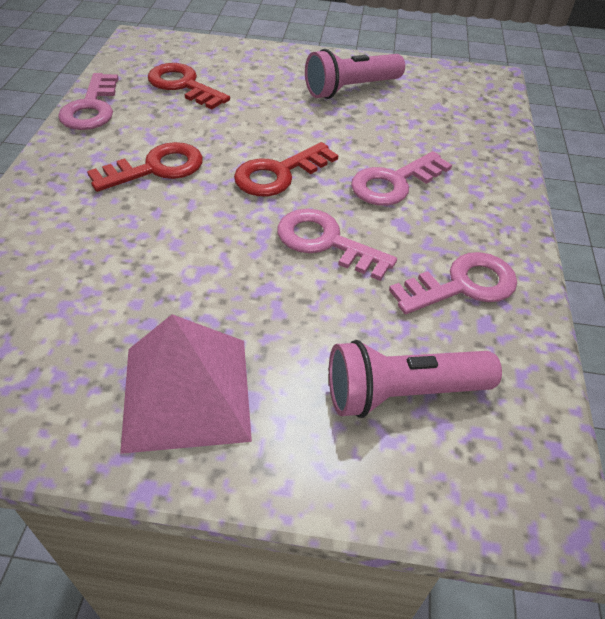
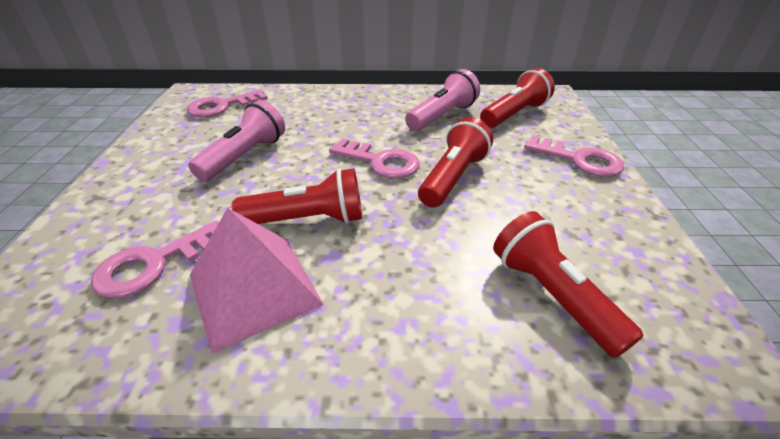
red flashlight: 0 -> 4
red key: 3 -> 0

